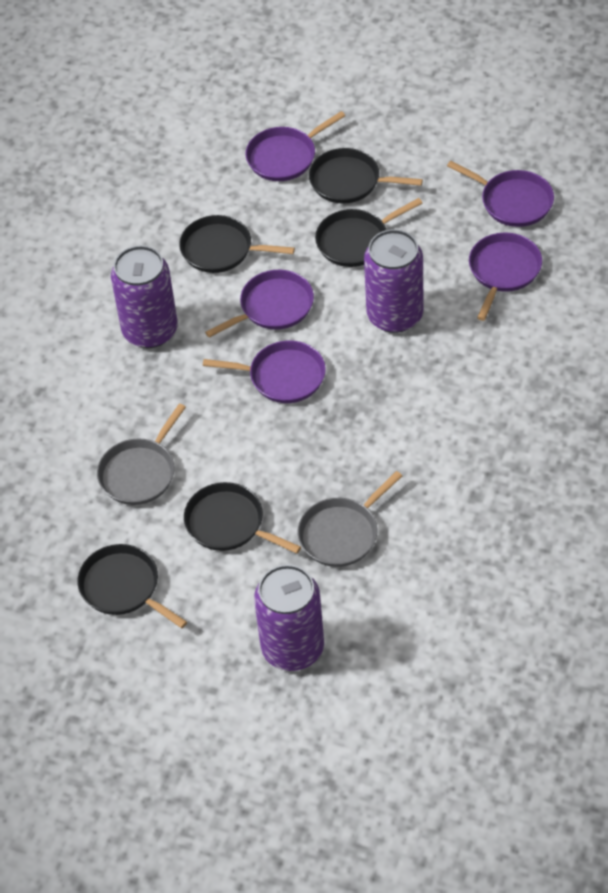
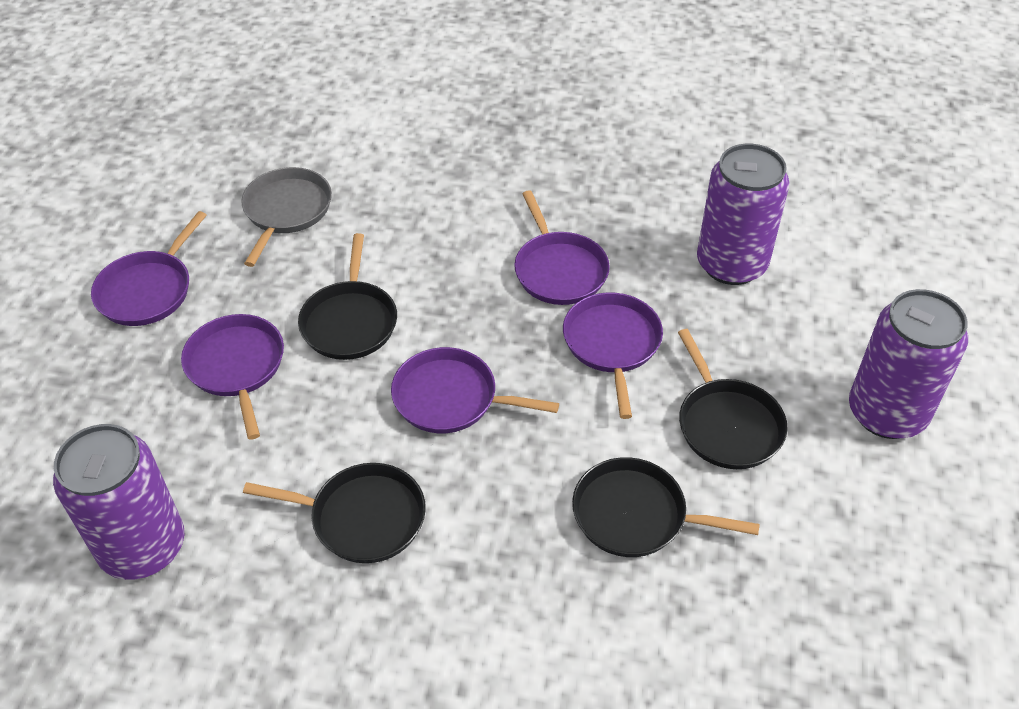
black pan: 5 -> 4
grey pan: 2 -> 1

